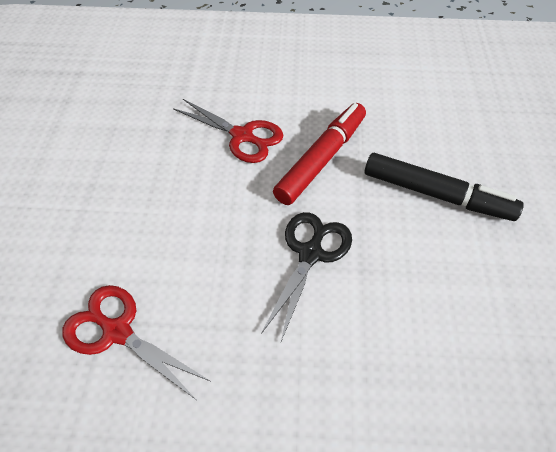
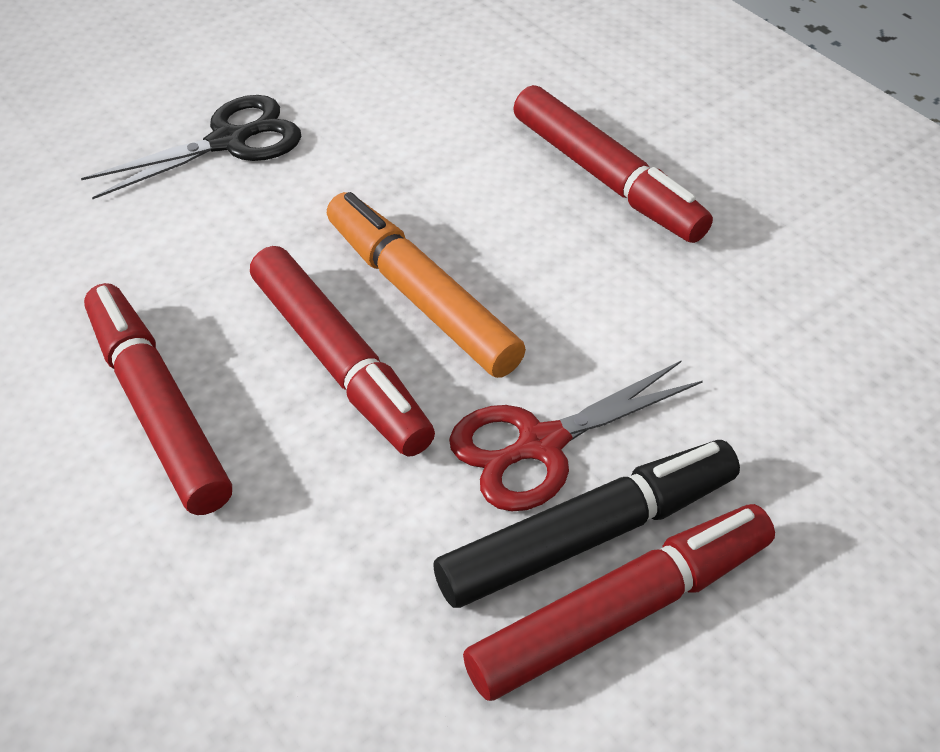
orange marker: 0 -> 1
red marker: 1 -> 4
red scissors: 2 -> 1

